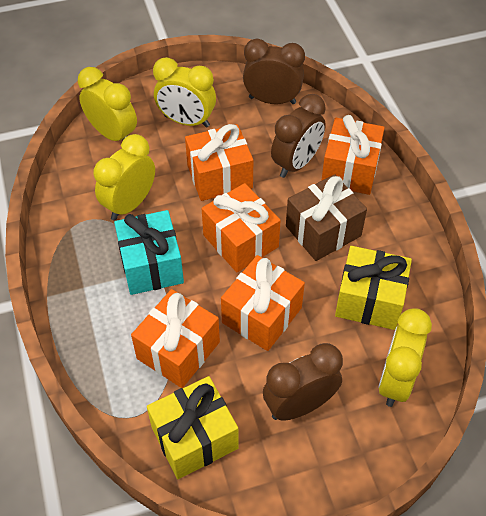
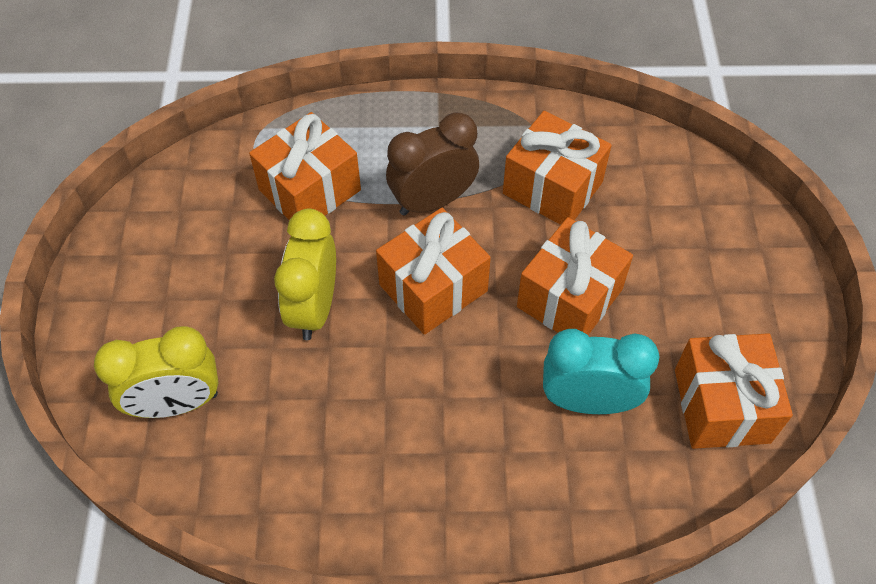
brown clock: 3 -> 1
brown gift: 1 -> 0
turquoise clock: 0 -> 1
turquoise gift: 1 -> 0
yellow clock: 4 -> 2
yellow gift: 2 -> 0

